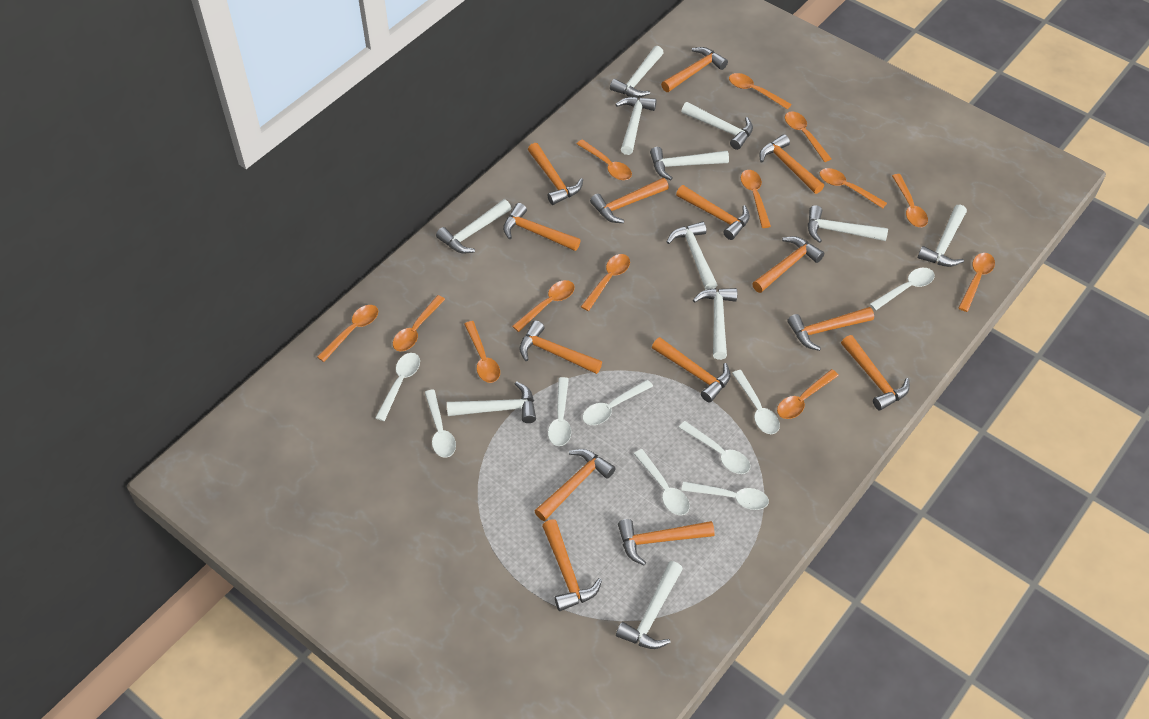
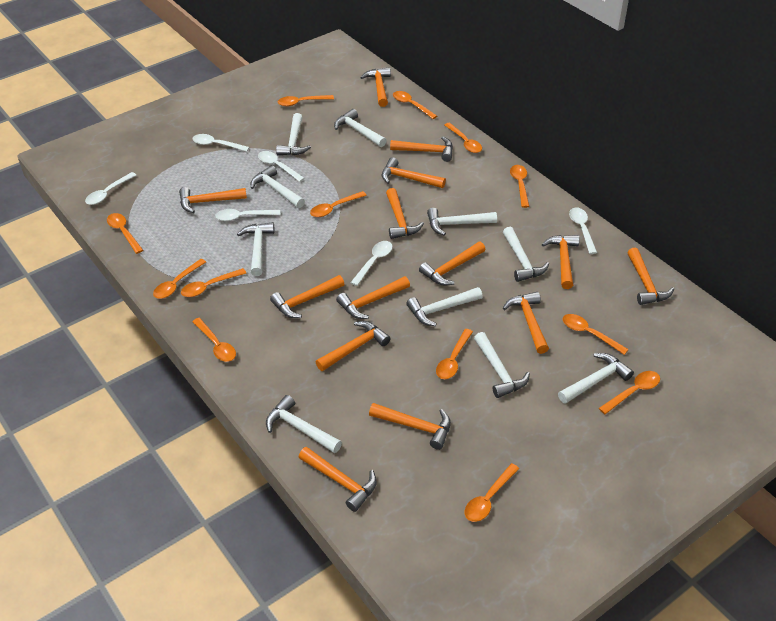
white hammer: 11 -> 10
white spoon: 9 -> 6

